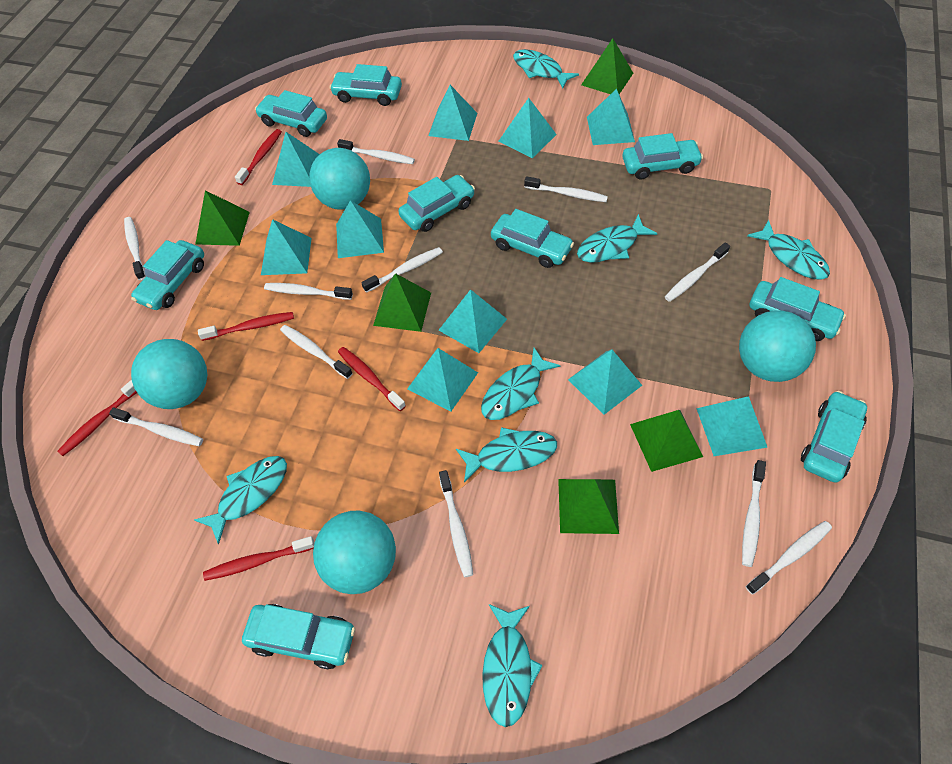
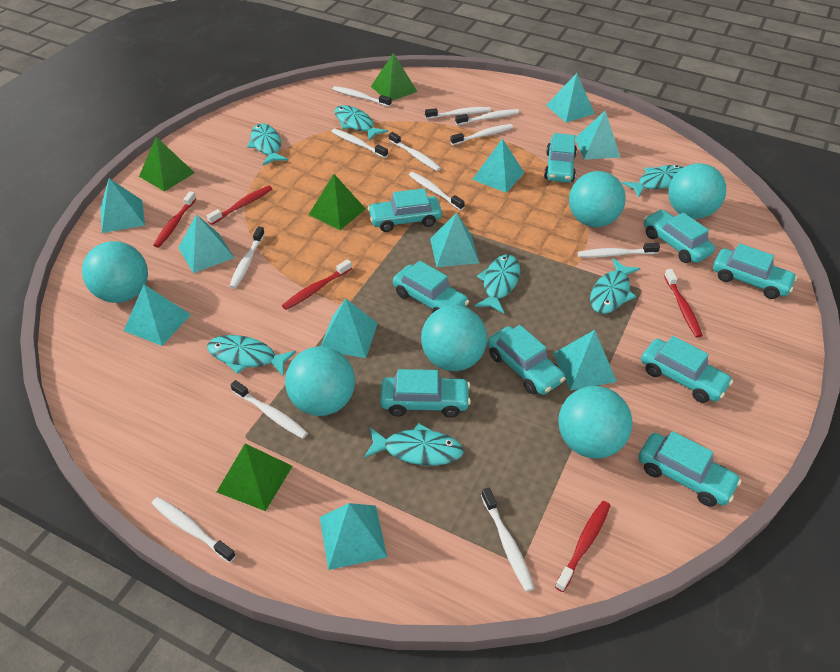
green pyramid: 5 -> 4
turquoise ball: 4 -> 6
white toothbrush: 11 -> 12

